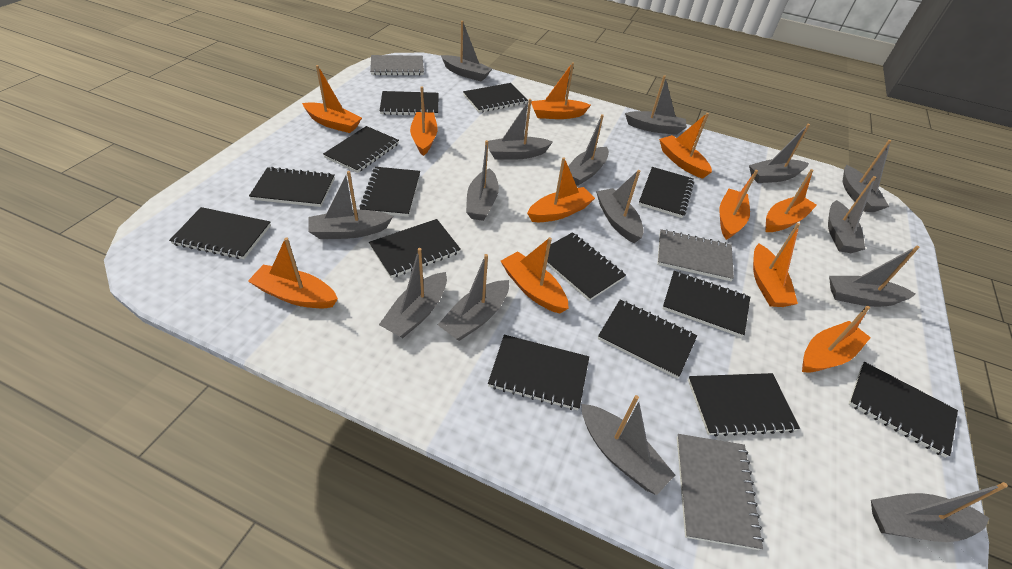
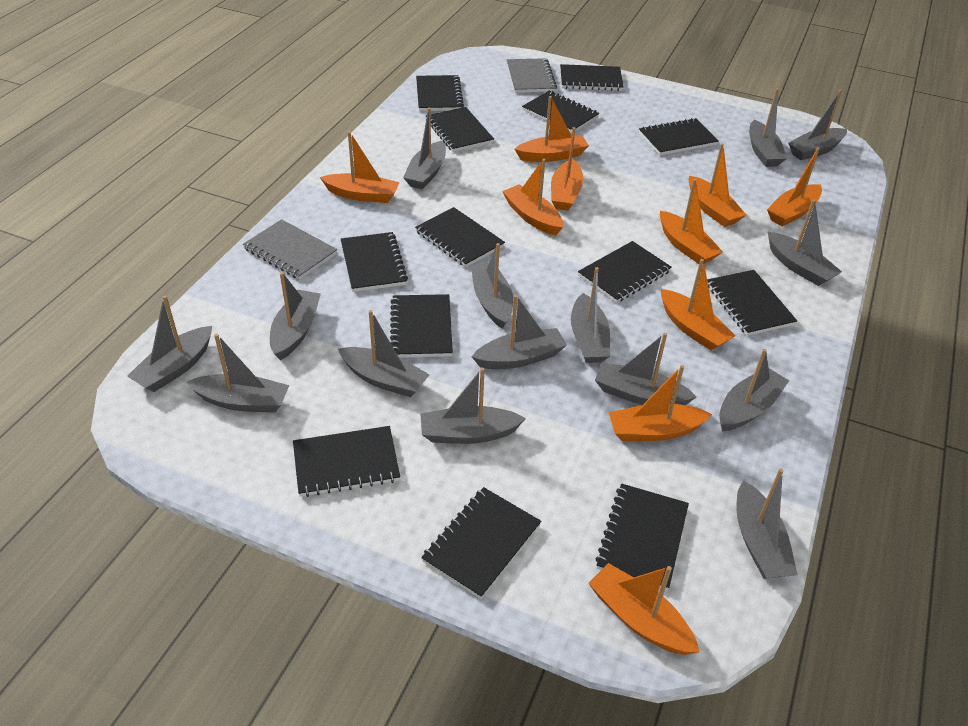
black notebook: 14 -> 13
grey notebook: 3 -> 2
orange boat: 11 -> 10

